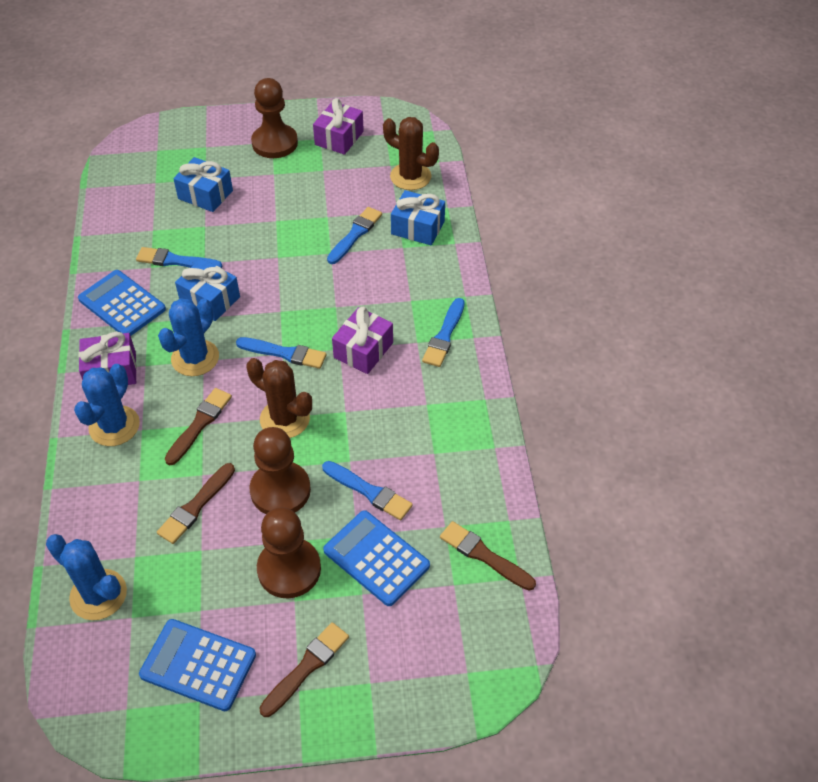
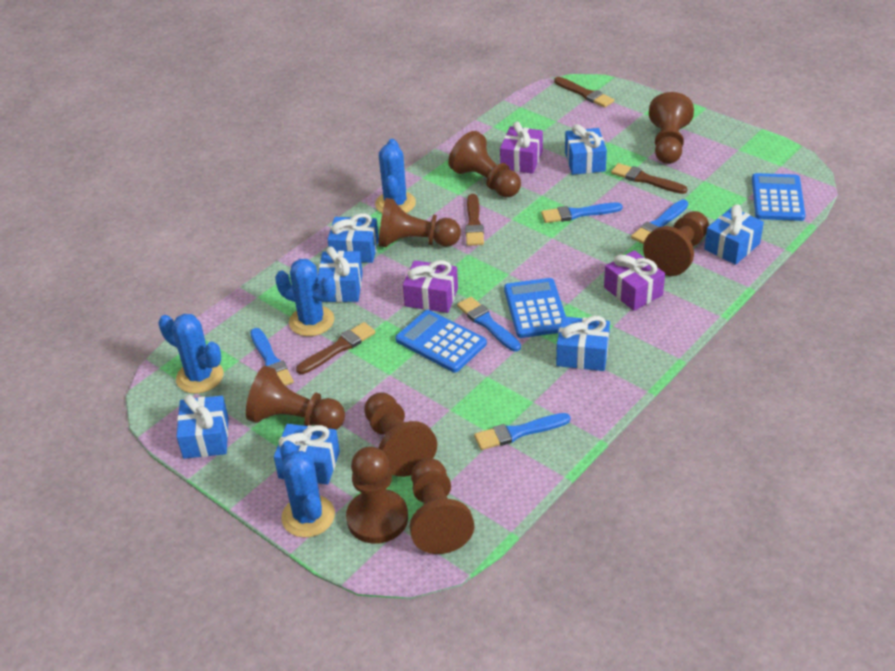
blue cactus: 3 -> 4
blue gift: 3 -> 7
brown cactus: 2 -> 0
brown pawn: 3 -> 8

